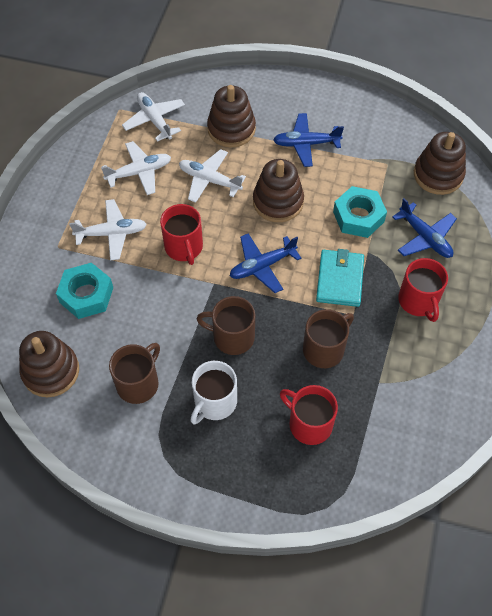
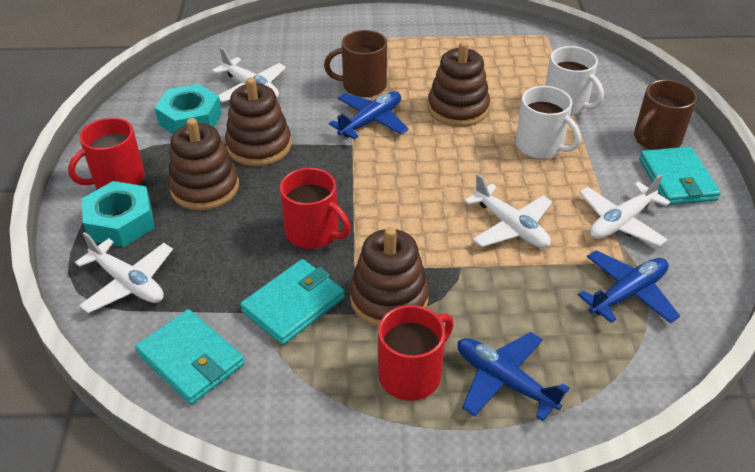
brown mug: 3 -> 2
turquoise wallet: 1 -> 3
white mug: 1 -> 2

